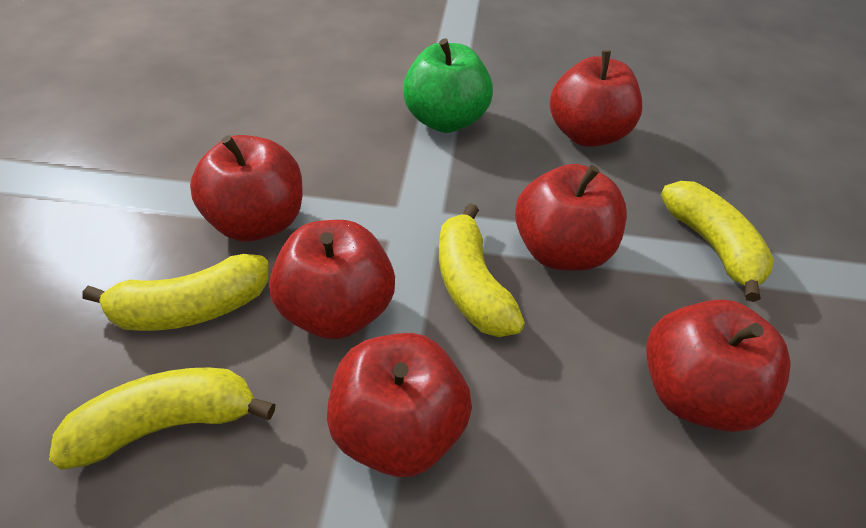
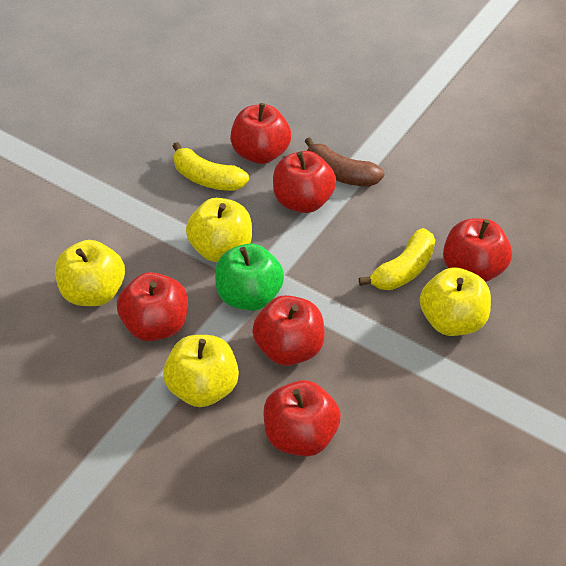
brown banana: 0 -> 1
yellow apple: 0 -> 4
yellow banana: 4 -> 2

